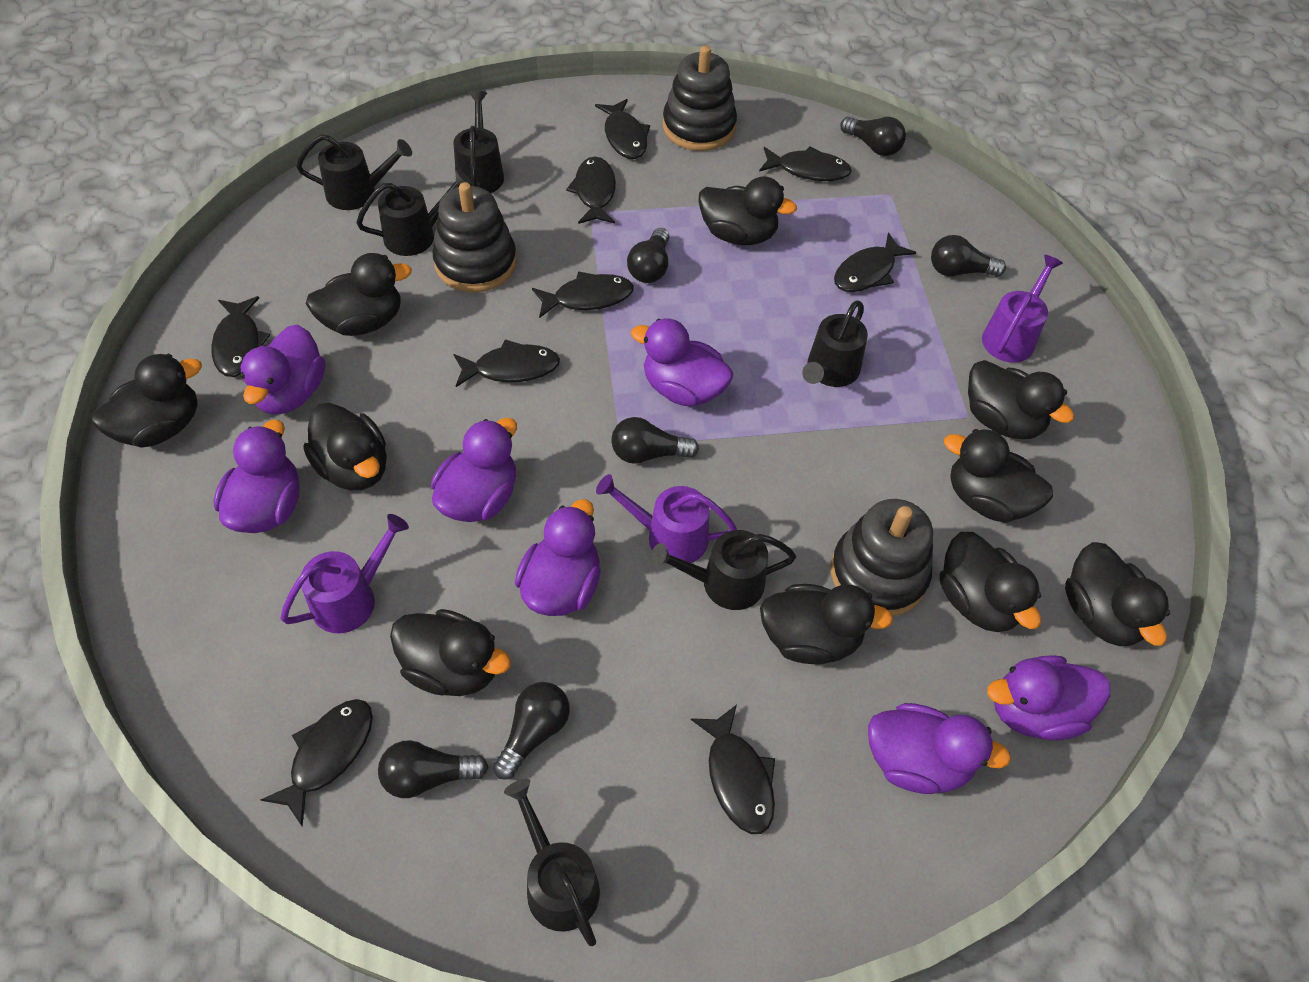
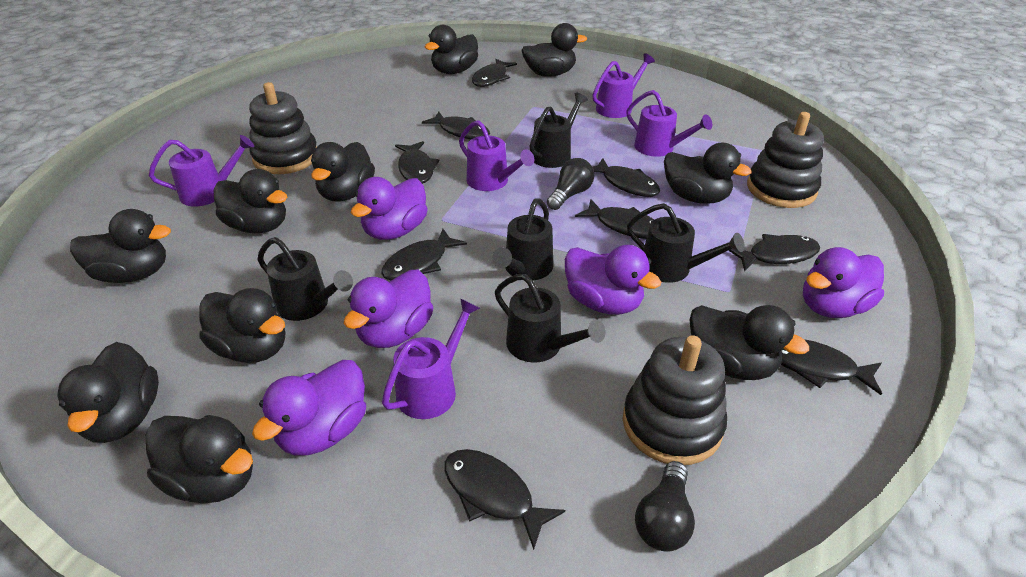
black light bulb: 6 -> 2
black watering can: 6 -> 5
purple duck: 7 -> 5
purple watering can: 3 -> 5

